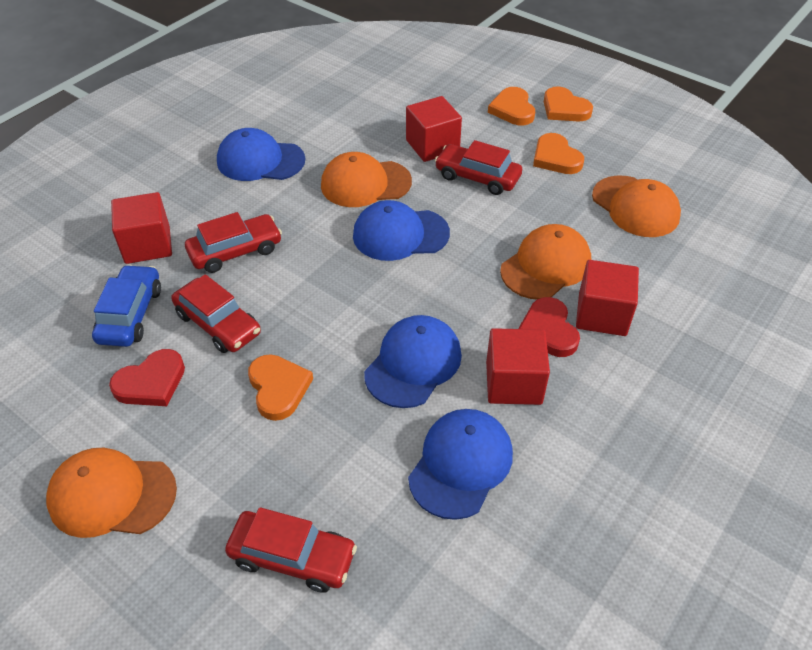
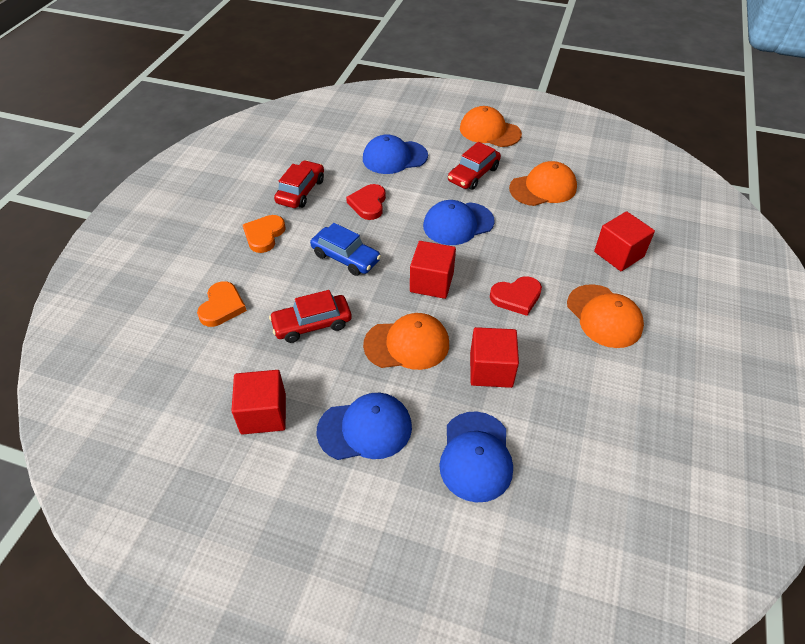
orange heart: 4 -> 2
red car: 4 -> 3

